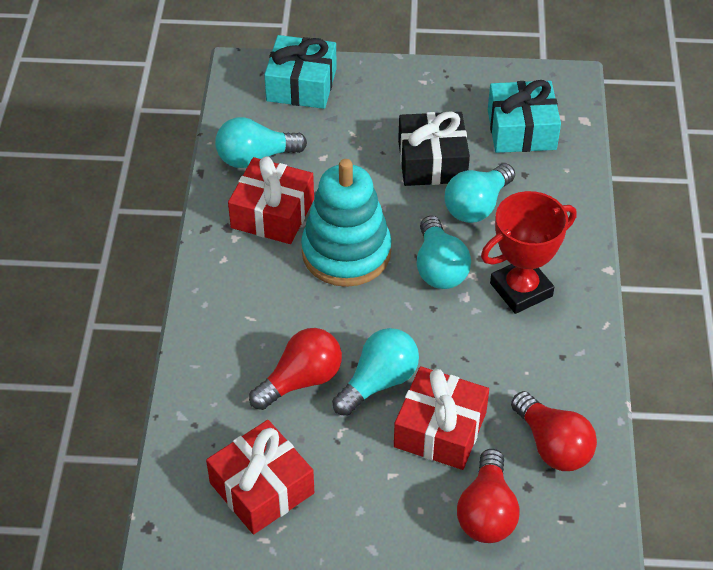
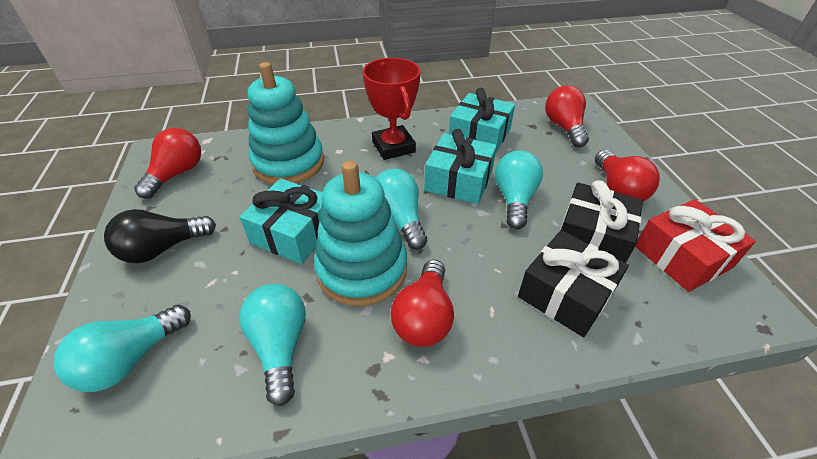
black gift: 1 -> 2
black light bulb: 0 -> 1
red gift: 3 -> 1
red light bulb: 3 -> 4
turquoise gift: 2 -> 3
turquoise stacking toy: 1 -> 2

